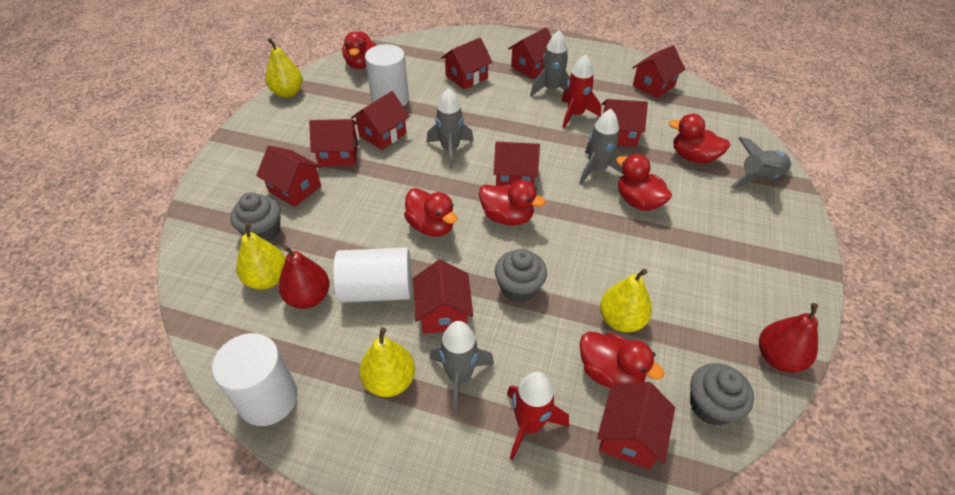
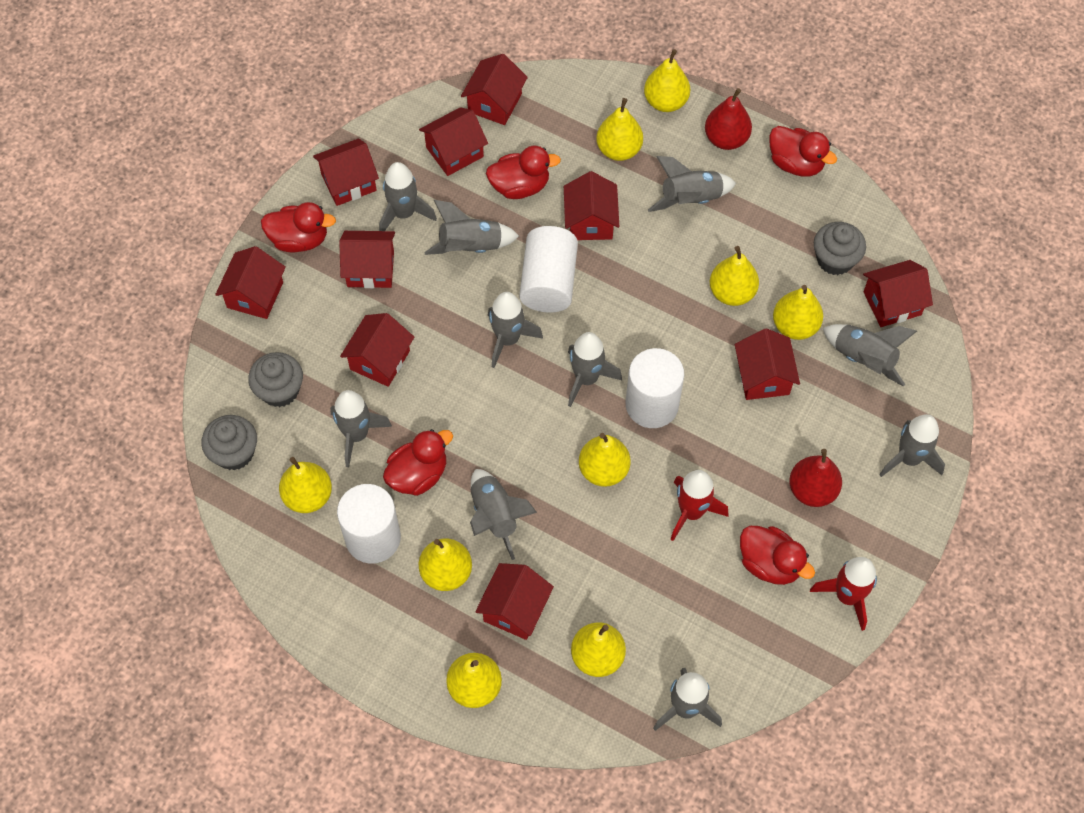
grey rocket: 5 -> 10
red duck: 6 -> 5
yellow pear: 4 -> 9

